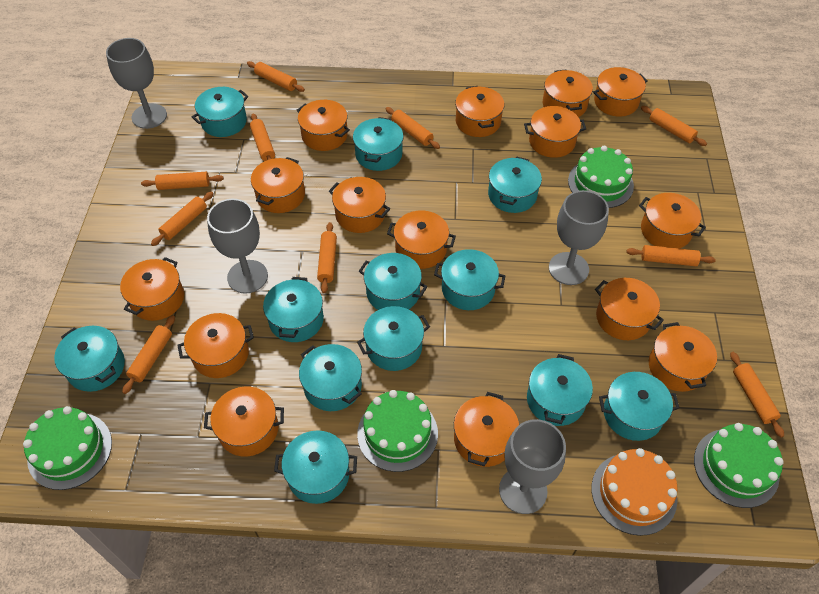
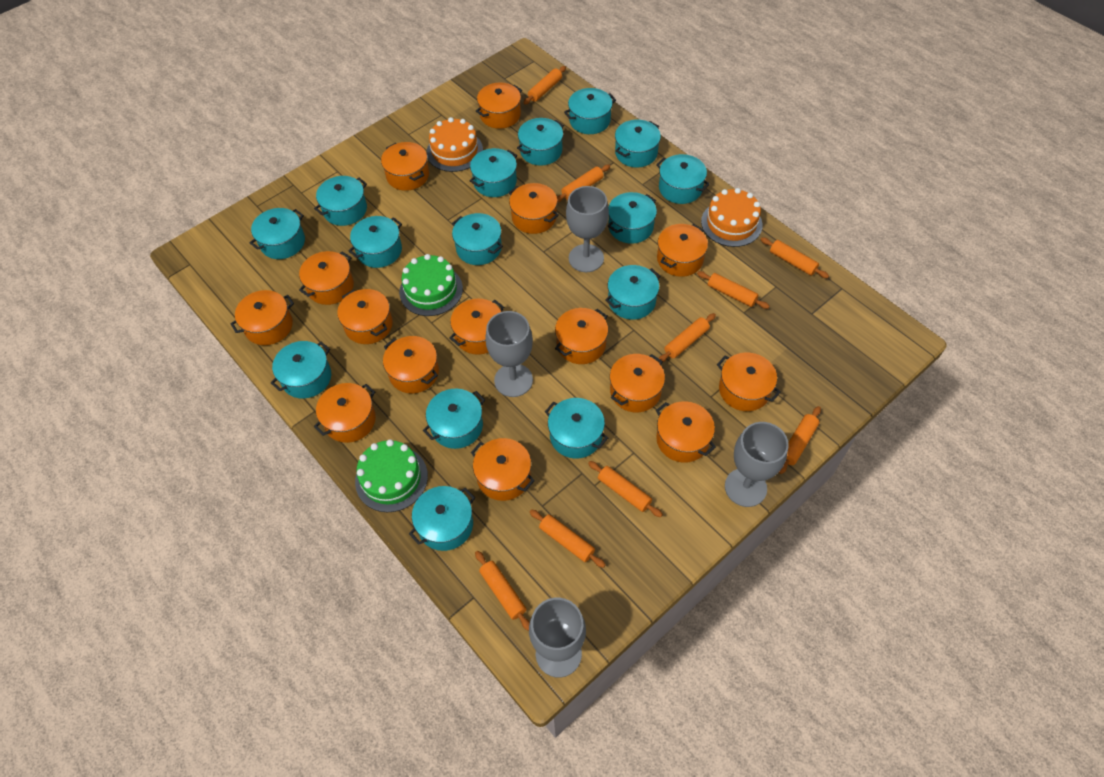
green cake: 4 -> 2
orange cake: 1 -> 2
orange rolling pin: 10 -> 9
turquoise pot: 12 -> 15

